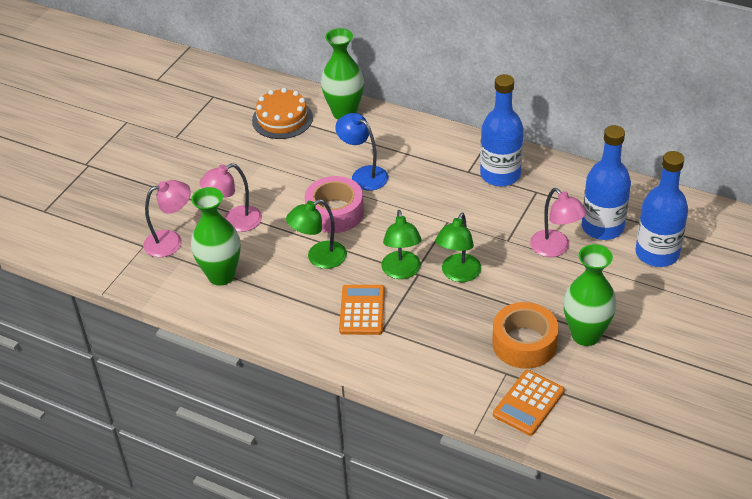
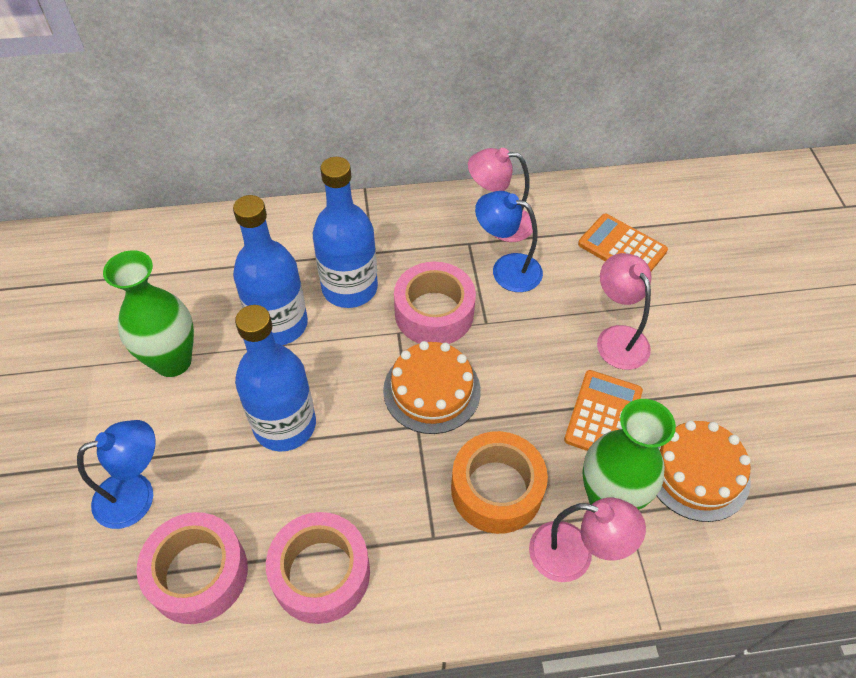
blue lamp: 1 -> 2
green lamp: 3 -> 0
green vase: 3 -> 2
orange cake: 1 -> 2
pink tape: 1 -> 3

